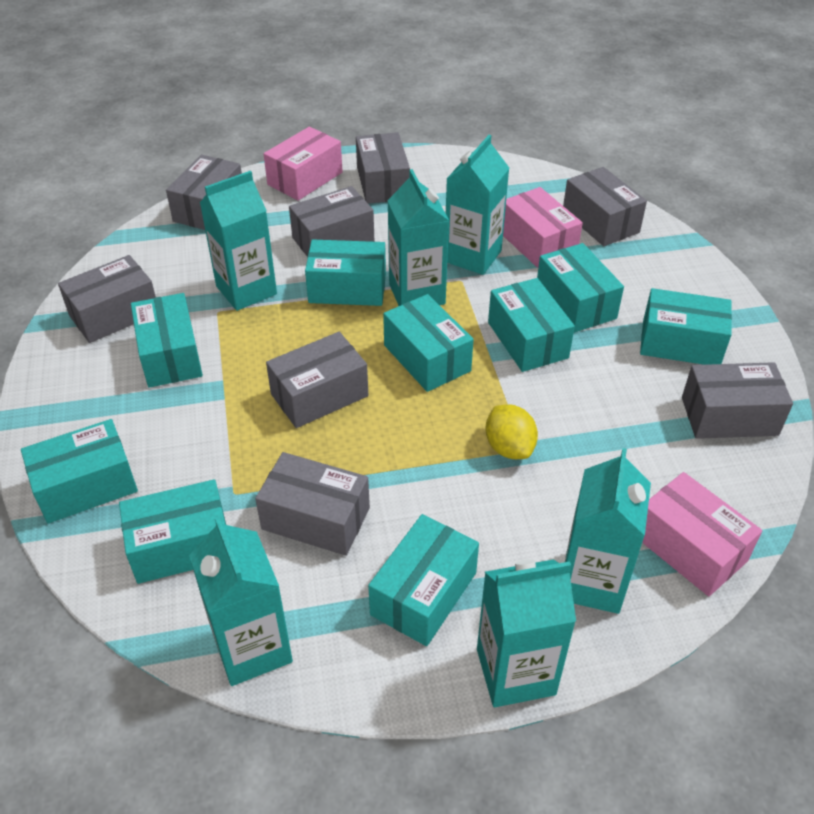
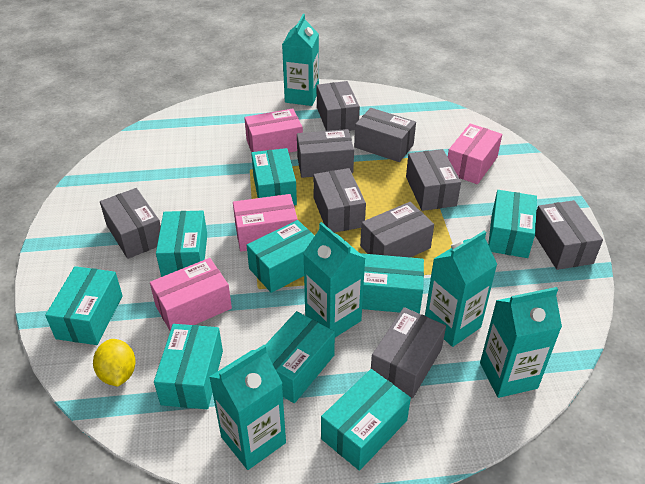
grey box: 8 -> 9
pink box: 3 -> 4
turquoise carton: 6 -> 5

